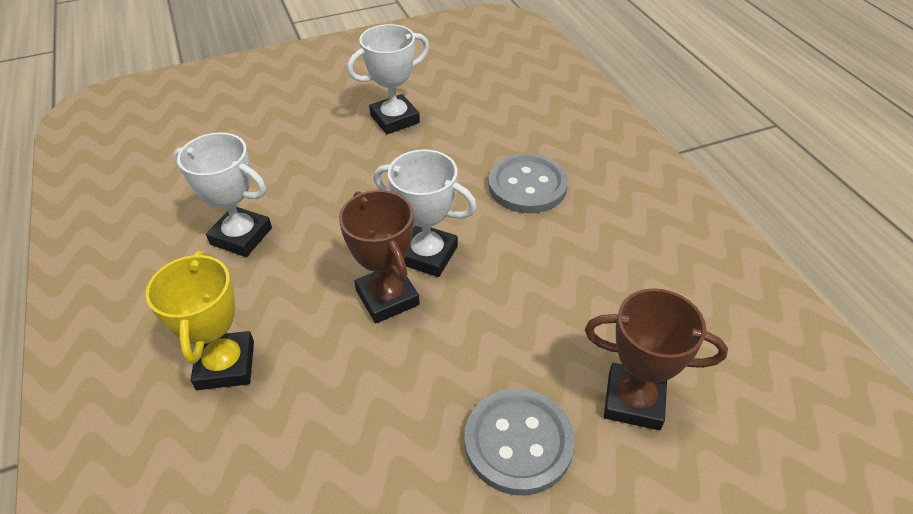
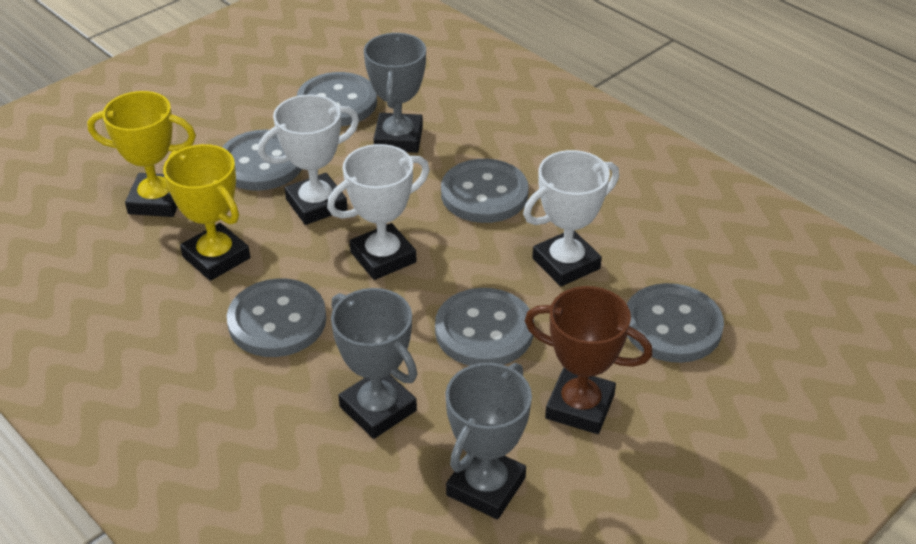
brown trophy: 2 -> 1
grey button: 2 -> 6
grey trophy: 0 -> 3
yellow trophy: 1 -> 2

